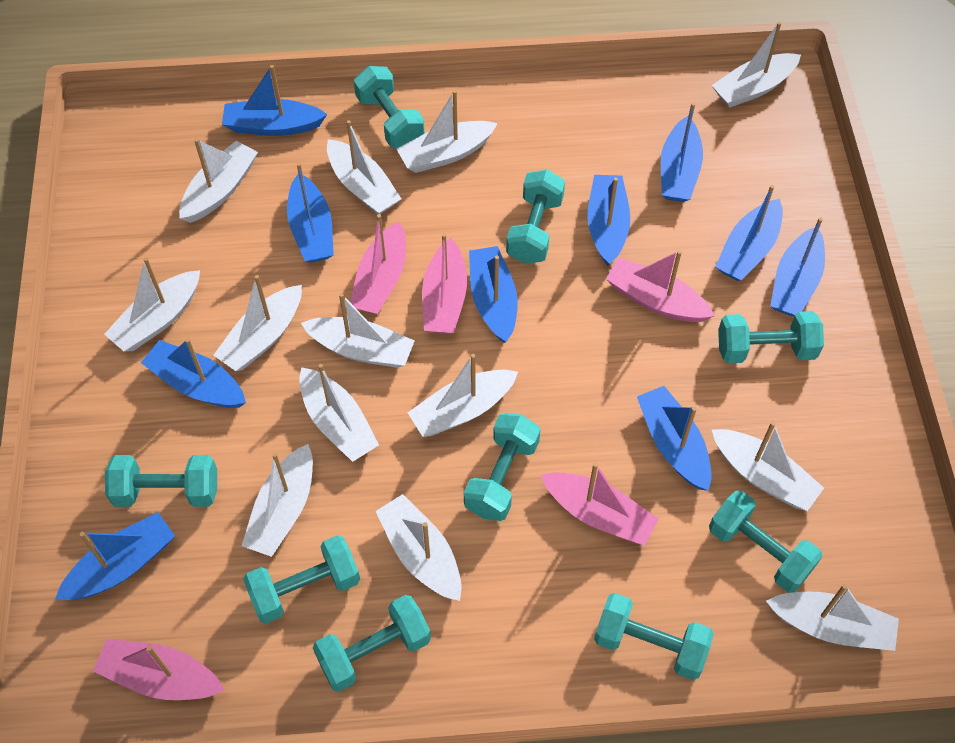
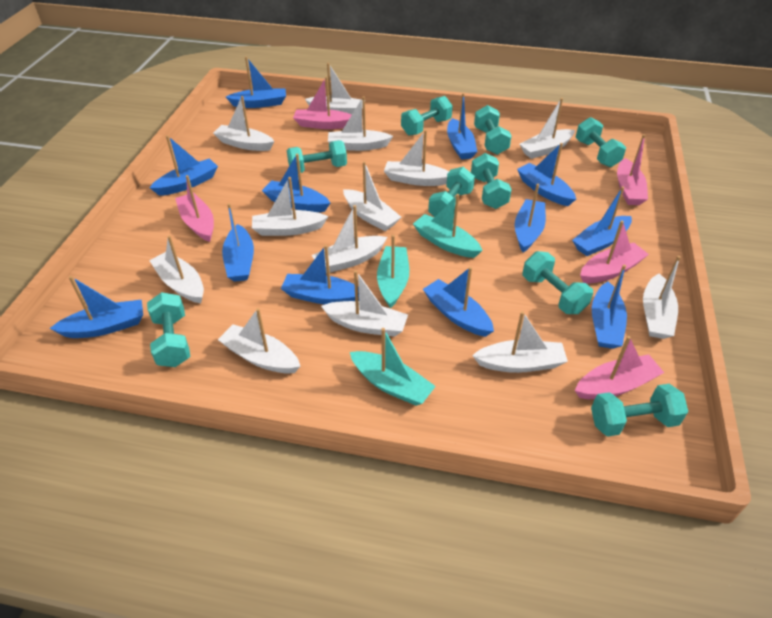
blue boat: 10 -> 12
turquoise boat: 0 -> 3

